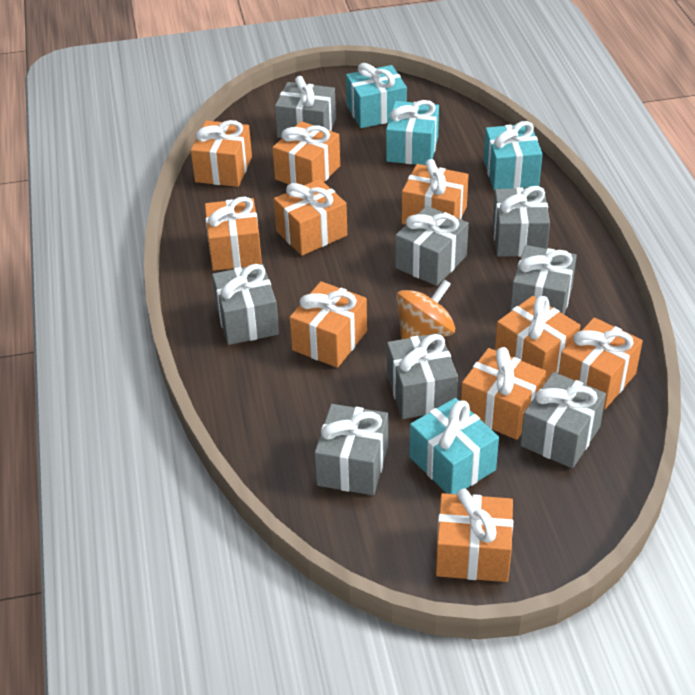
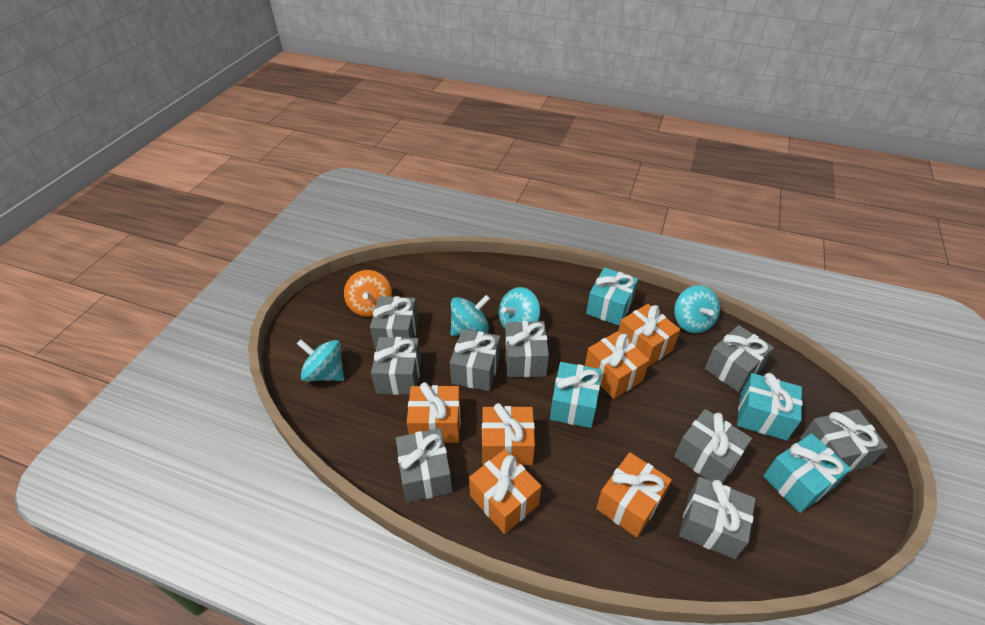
grey gift: 8 -> 9
orange gift: 10 -> 6
turquoise spinning top: 0 -> 4

